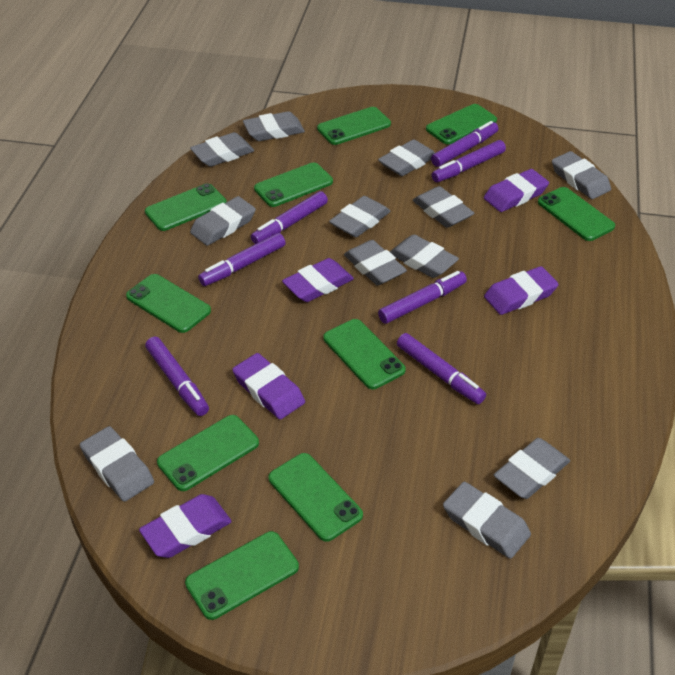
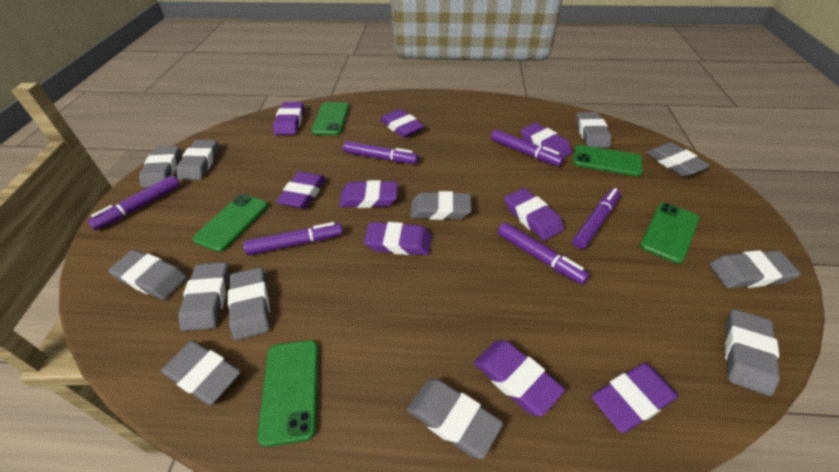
green phone: 10 -> 5
purple eraser: 5 -> 9
purple marker: 7 -> 6

